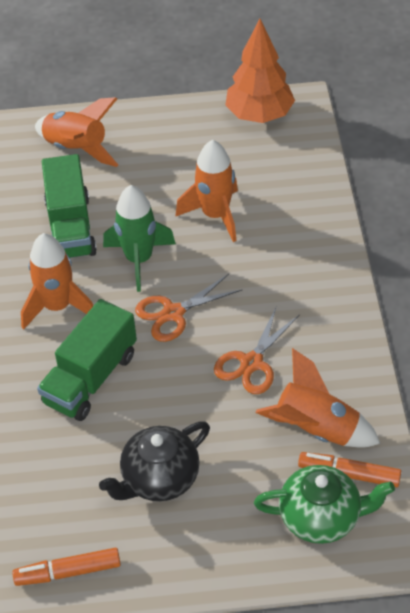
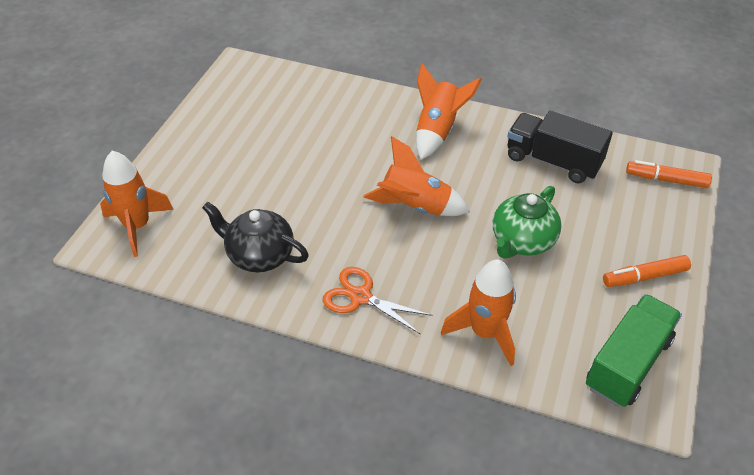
black truck: 0 -> 1
green rocket: 1 -> 0
green truck: 2 -> 1
orange scissors: 2 -> 1
orange tree: 1 -> 0

